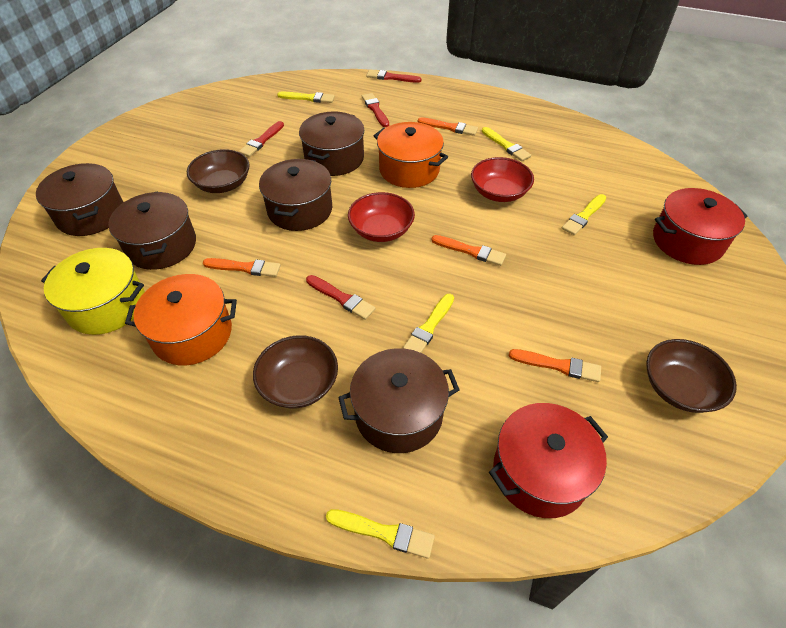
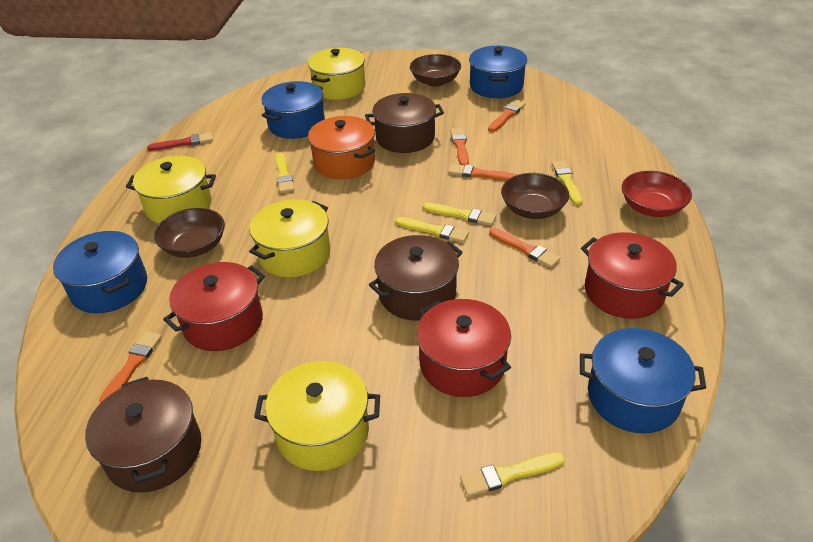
blue pot: 0 -> 4
brown pot: 5 -> 3
orange brush: 4 -> 5
orange pot: 2 -> 1
red bowl: 2 -> 1
red brush: 4 -> 1
red pot: 2 -> 3
yellow pot: 1 -> 4

